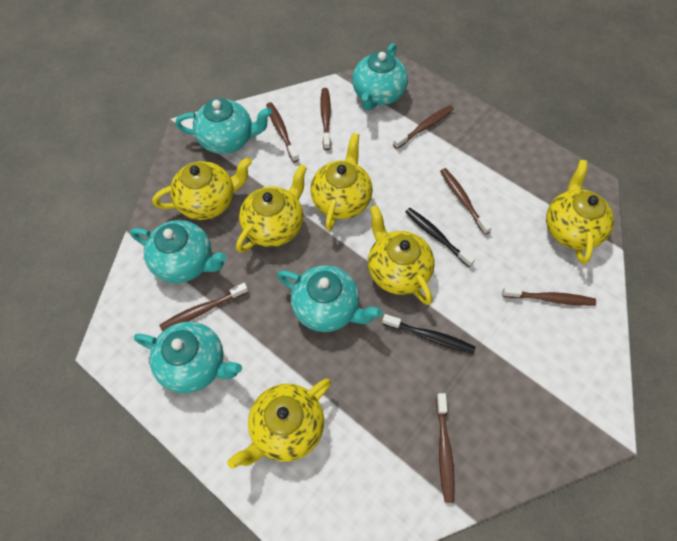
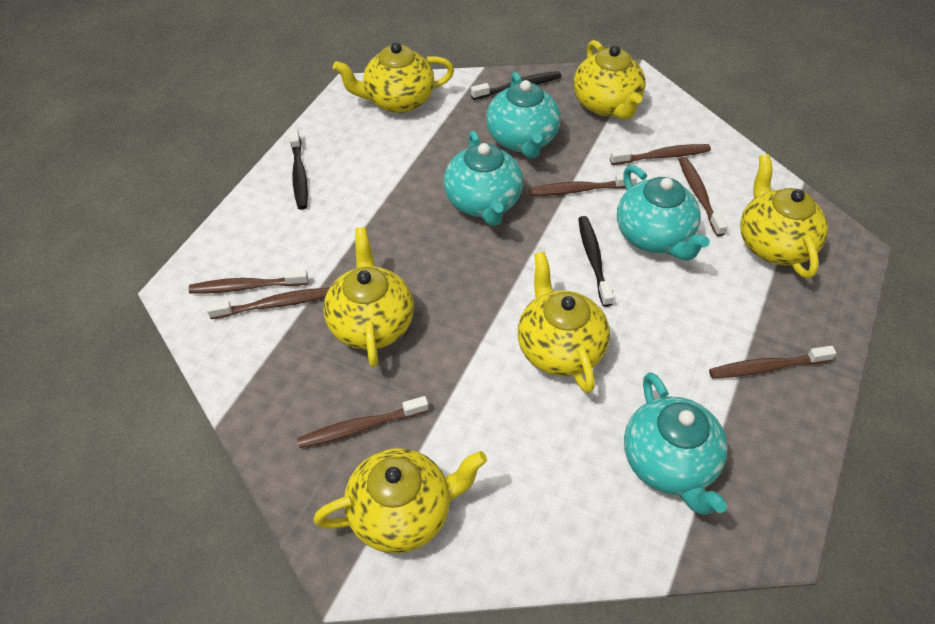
black toothbrush: 2 -> 3
turquoise teapot: 5 -> 4

